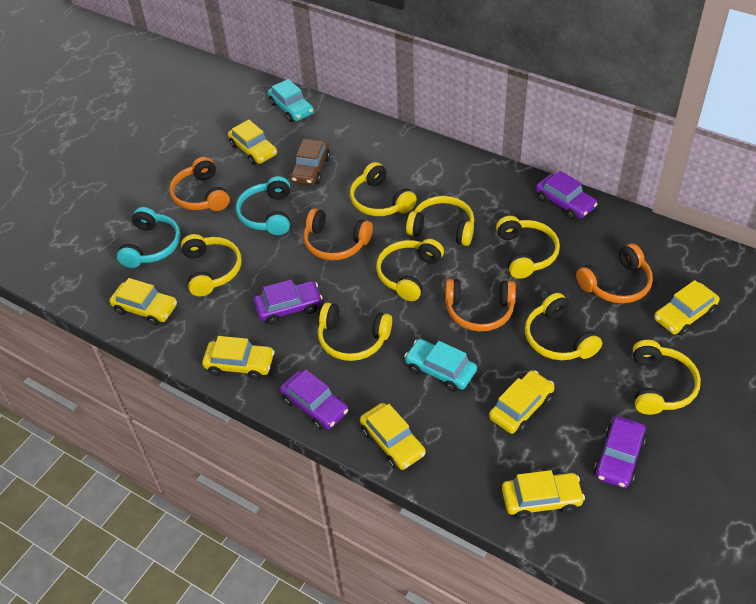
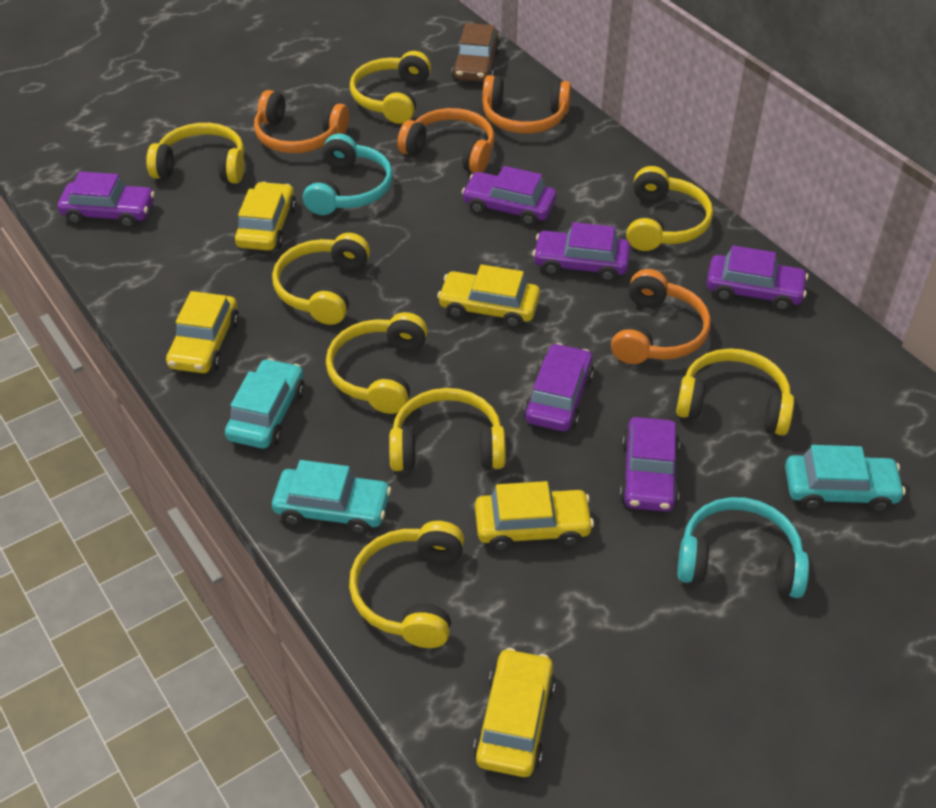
purple car: 4 -> 6
turquoise car: 2 -> 3
yellow car: 7 -> 5

